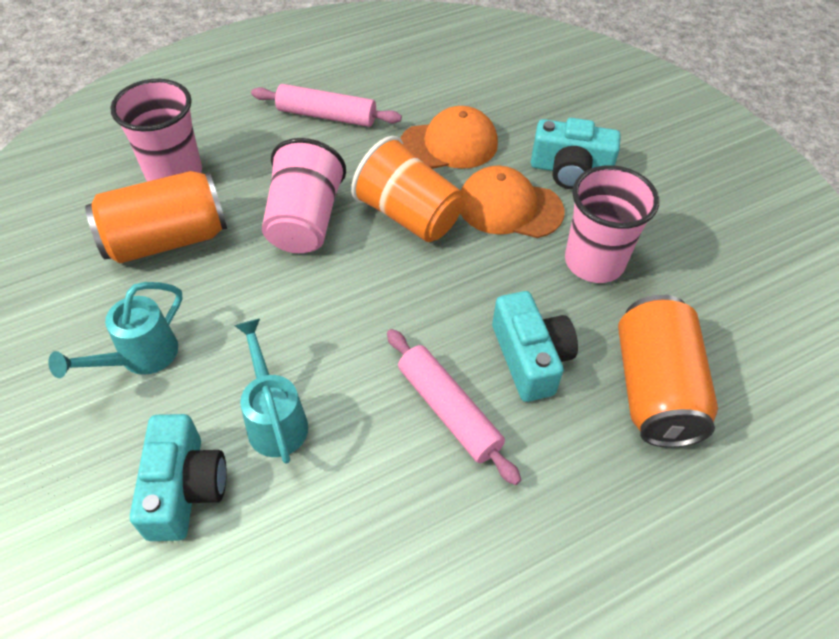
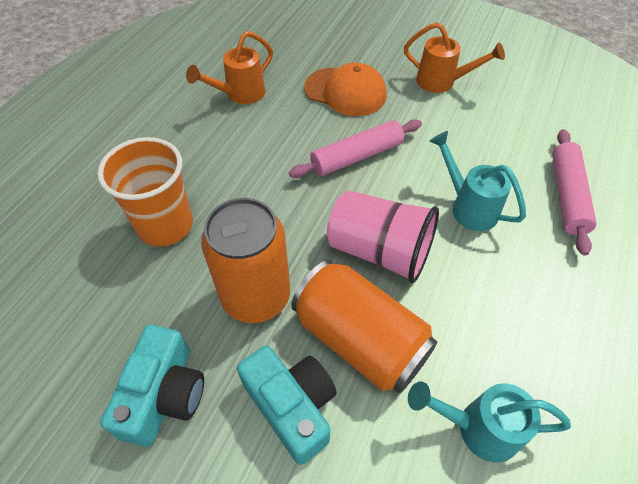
orange cap: 2 -> 1
orange watering can: 0 -> 2
pink cup: 3 -> 1
turquoise camera: 3 -> 2

